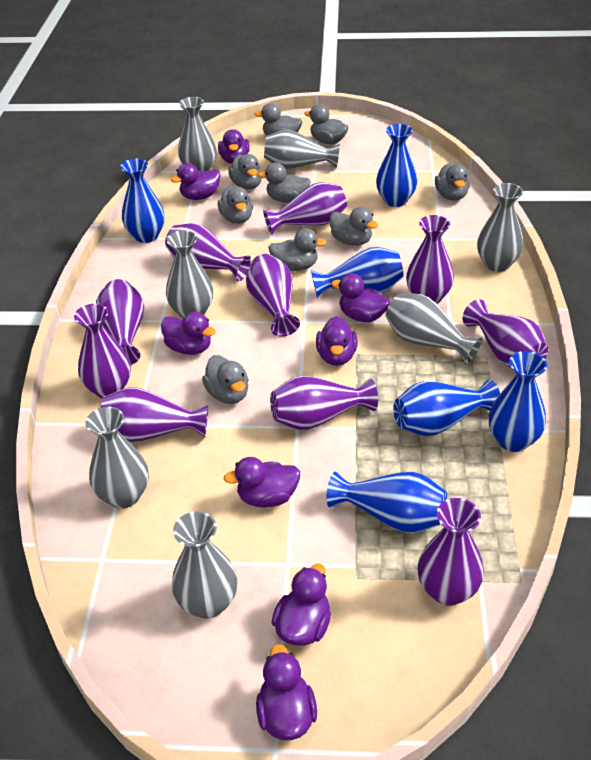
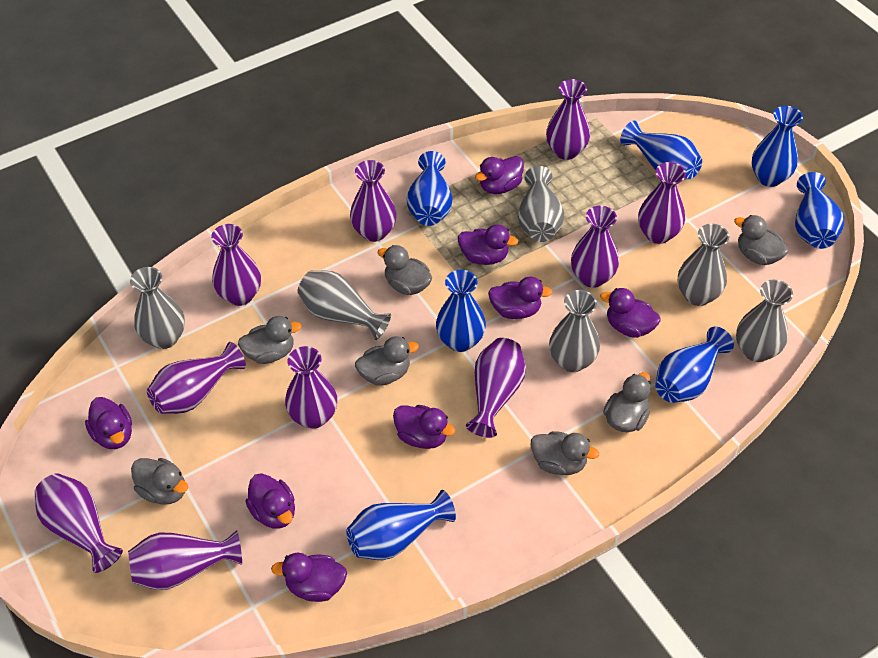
blue vase: 6 -> 7
grey duck: 9 -> 7
grey vase: 7 -> 6

